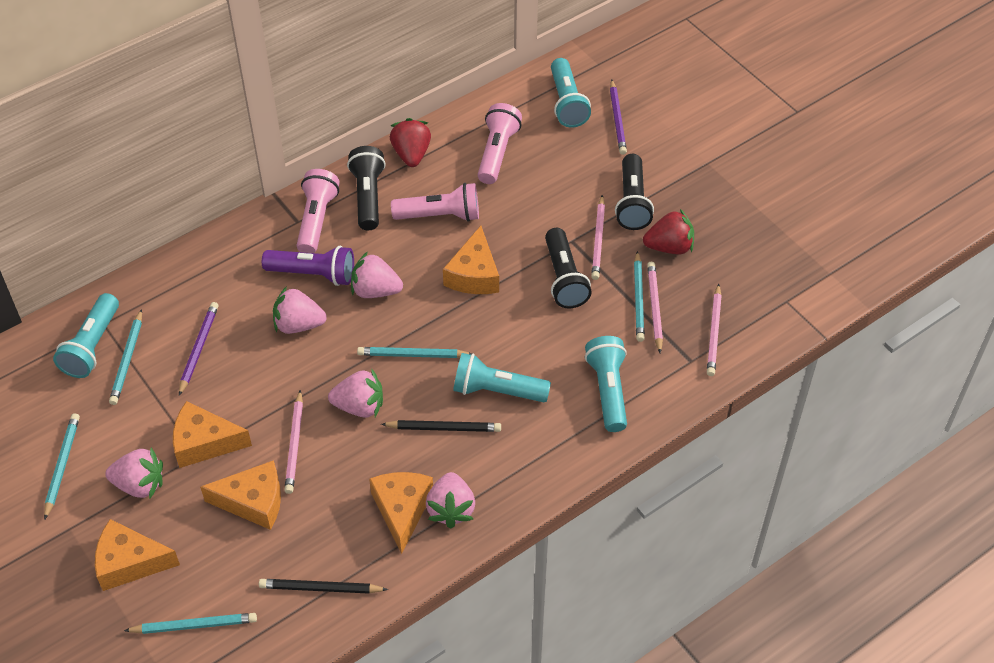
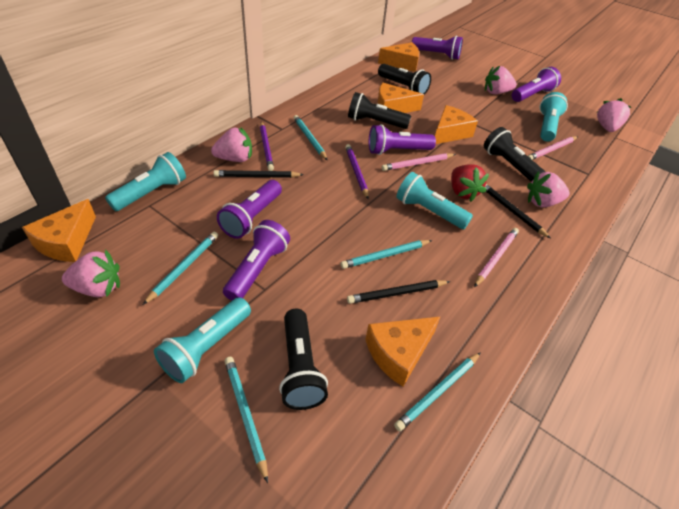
black flashlight: 3 -> 4
black pencil: 2 -> 3
pink flashlight: 3 -> 0
pink pencil: 4 -> 3
purple flashlight: 1 -> 5
red strawberry: 2 -> 1

